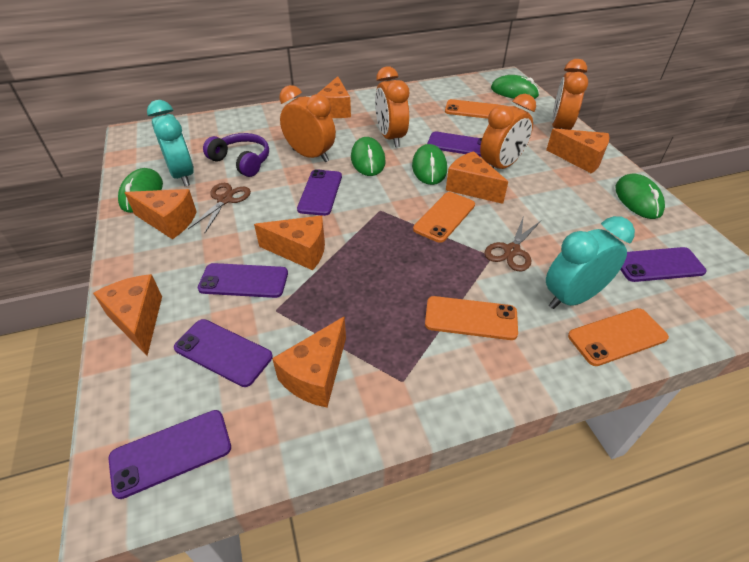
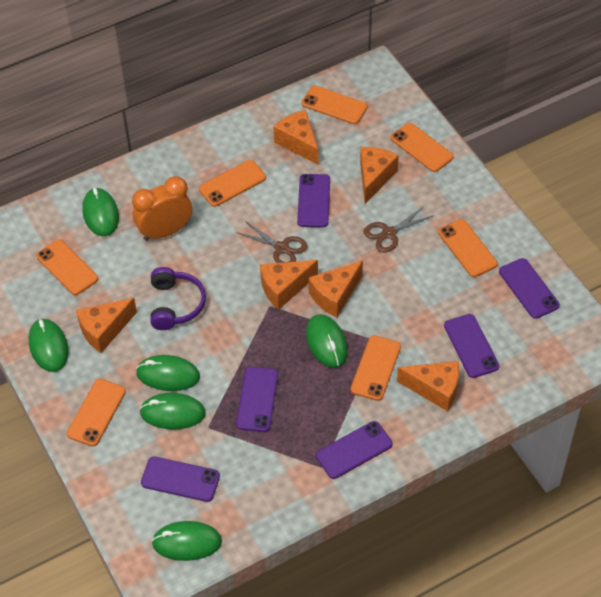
green mouse: 5 -> 6
orange cheese: 7 -> 6
orange clock: 4 -> 1
orange phone: 4 -> 7
turquoise clock: 2 -> 0

